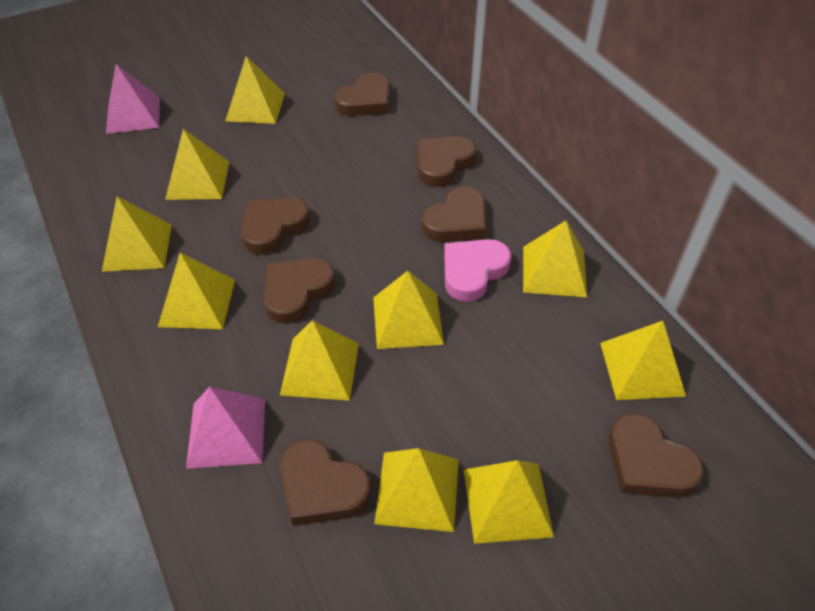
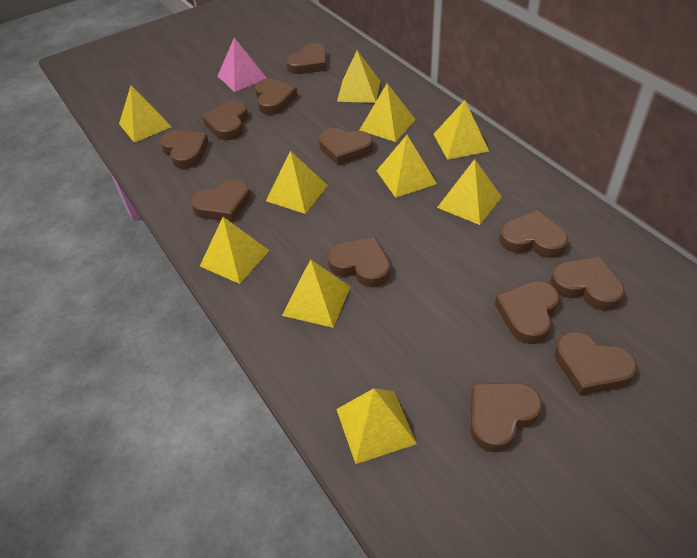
brown heart: 7 -> 12
pink heart: 1 -> 0
pink pyramid: 2 -> 1

